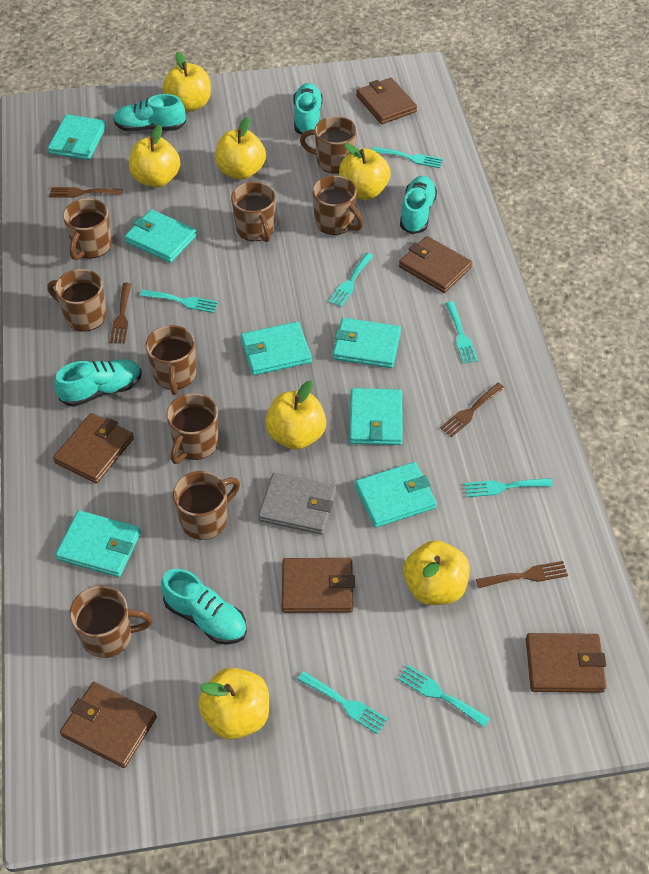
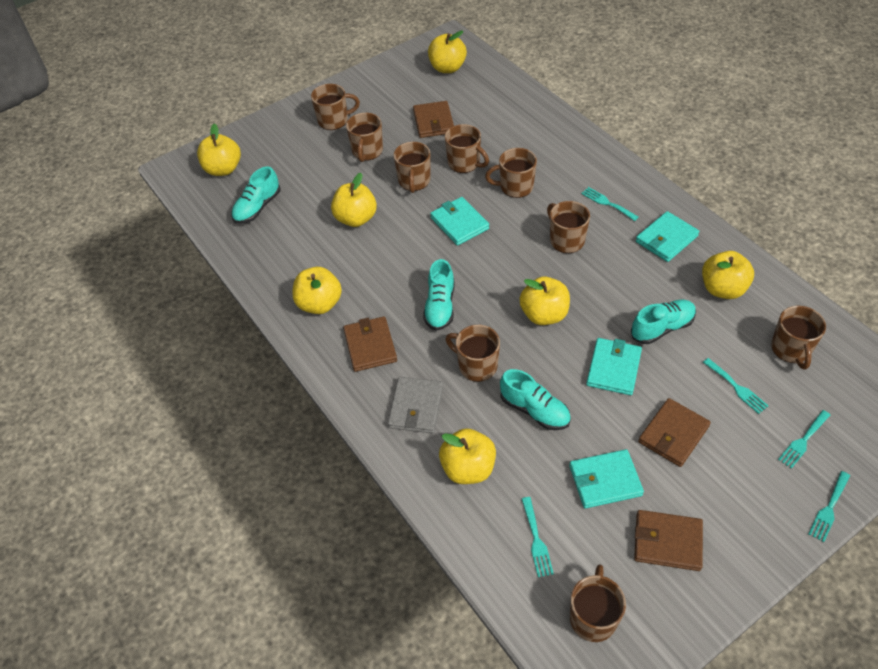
brown fork: 4 -> 0
brown wallet: 6 -> 4
turquoise fork: 7 -> 5
turquoise shoe: 5 -> 4
turquoise wallet: 7 -> 4

